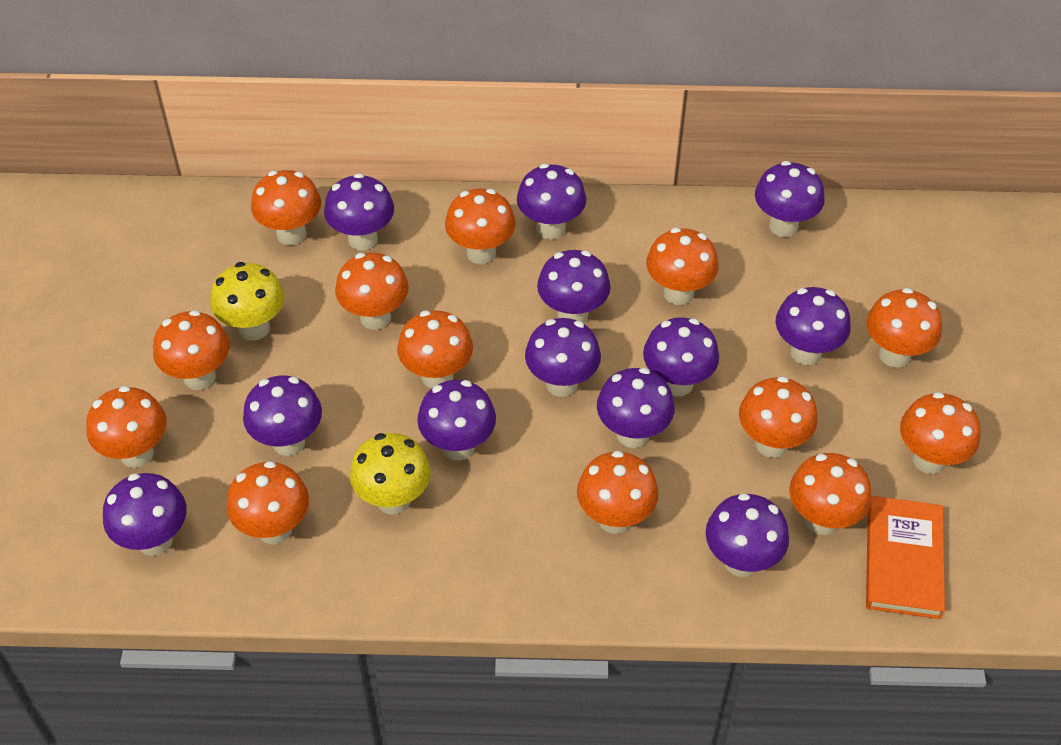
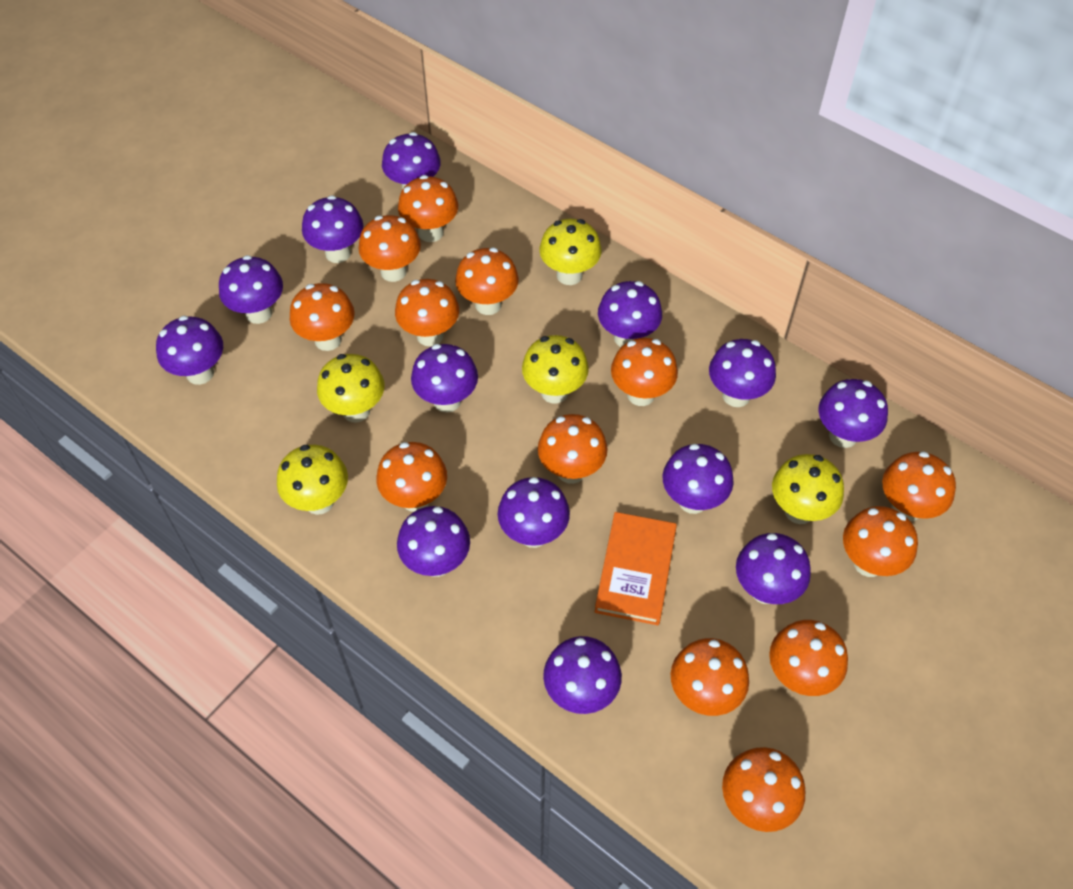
purple mushroom: 12 -> 13
yellow mushroom: 2 -> 5

